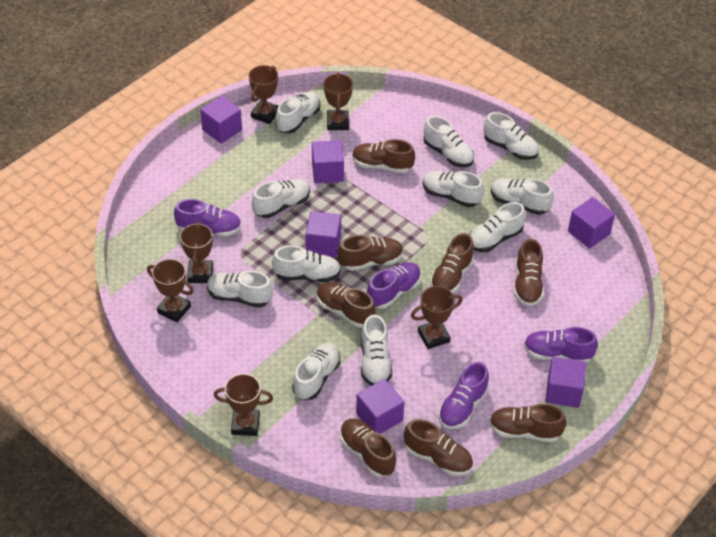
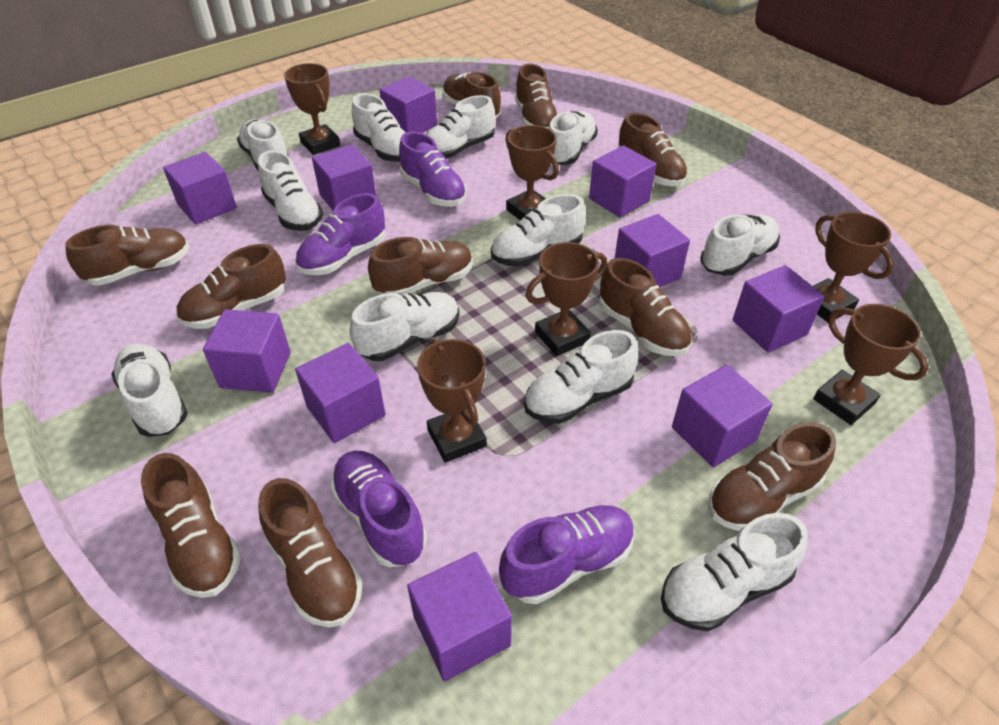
brown shoe: 8 -> 10
purple cube: 6 -> 10

